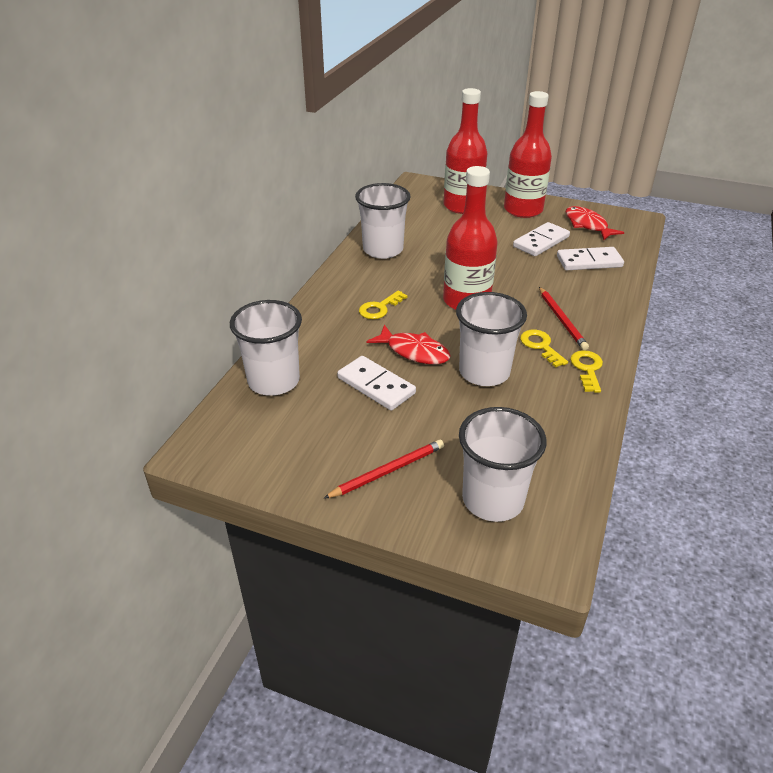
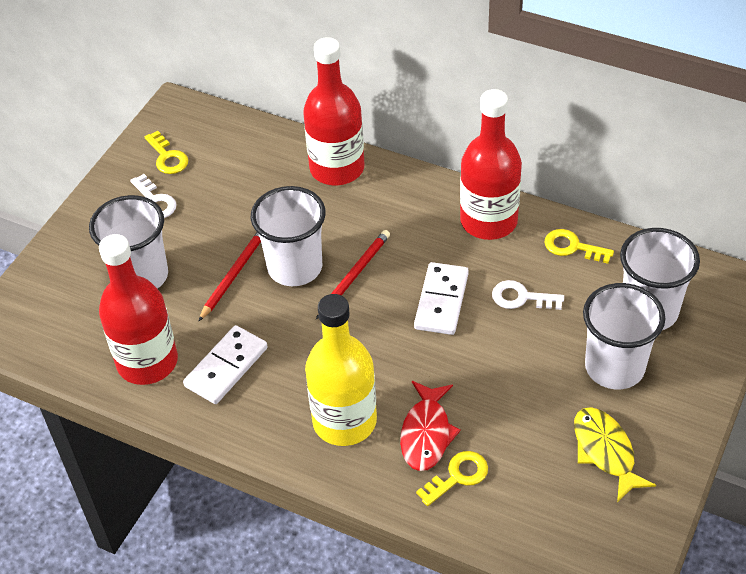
red fish: 2 -> 1
white domino: 3 -> 2
white key: 0 -> 2
yellow bottle: 0 -> 1
yellow fish: 0 -> 1

